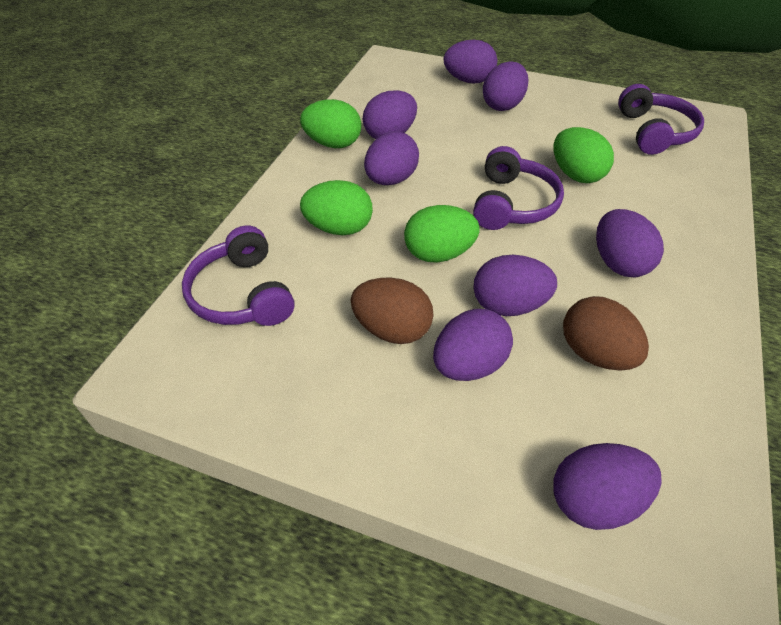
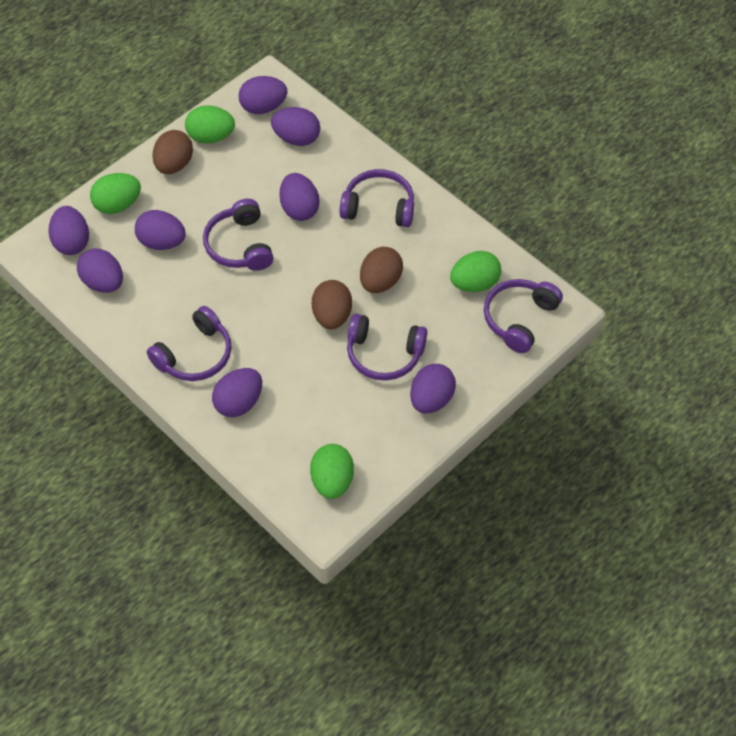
brown egg: 2 -> 3
purple headphones: 3 -> 5

